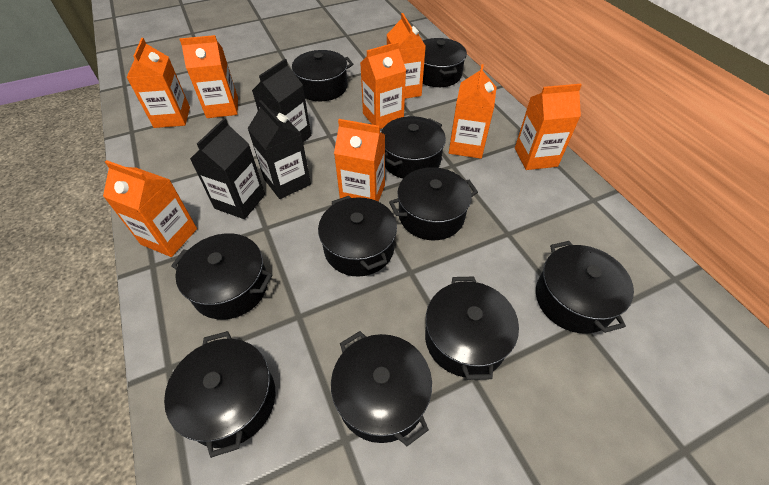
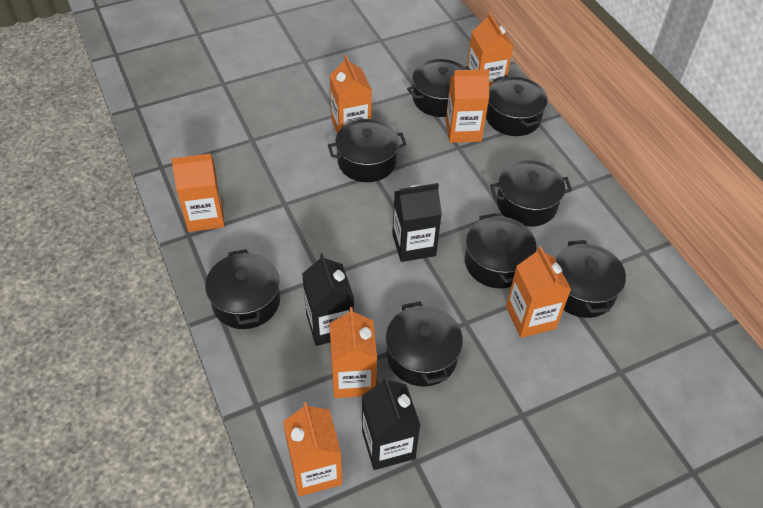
black pot: 10 -> 8
orange carton: 8 -> 7

